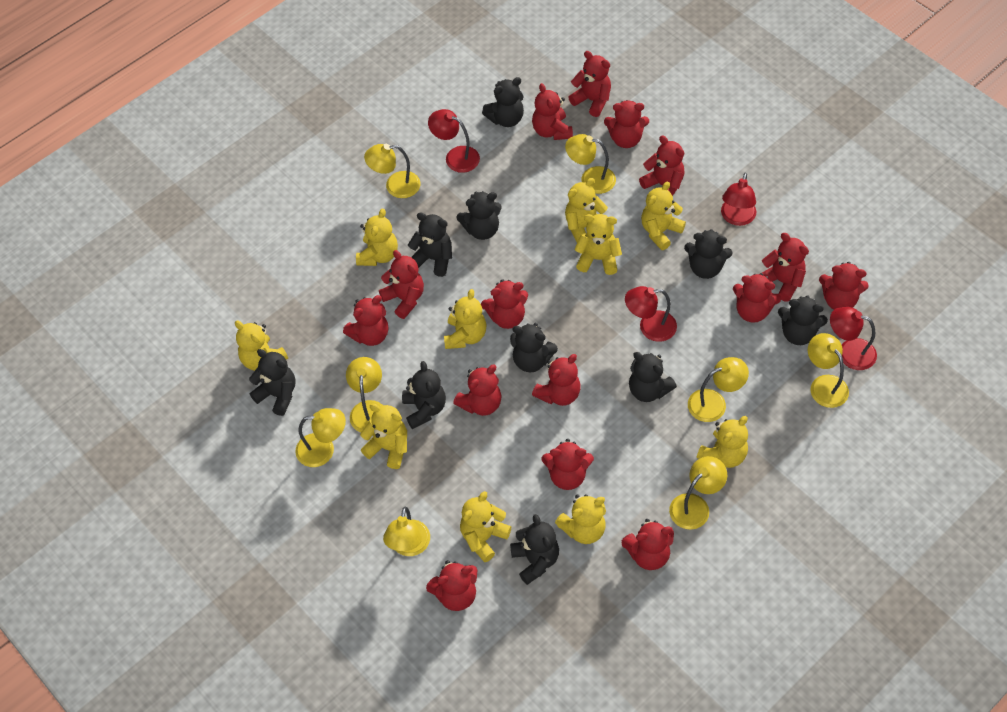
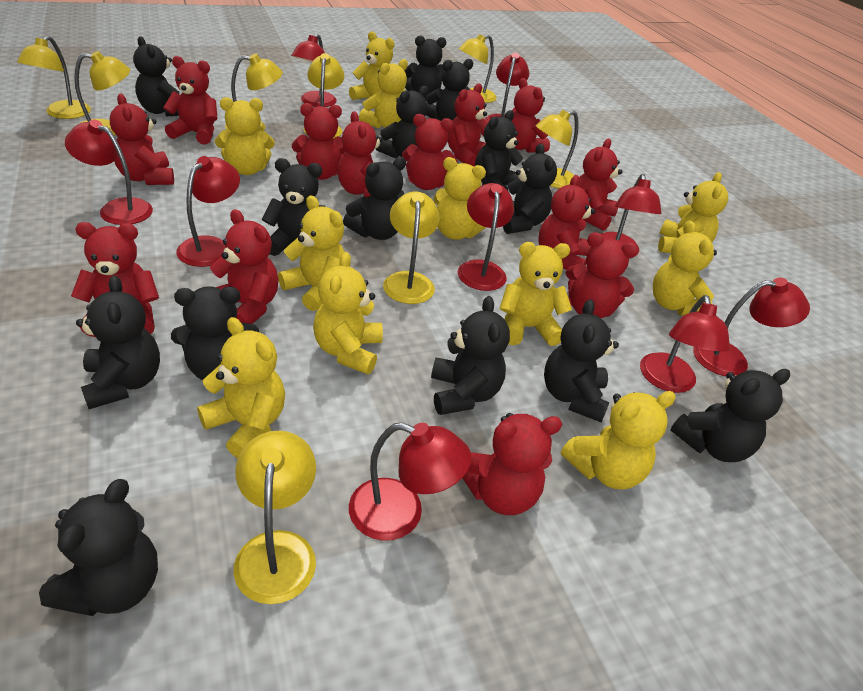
black teddy bear: 10 -> 14
red lamp: 4 -> 9
red teddy bear: 15 -> 13
yellow teddy bear: 10 -> 11

